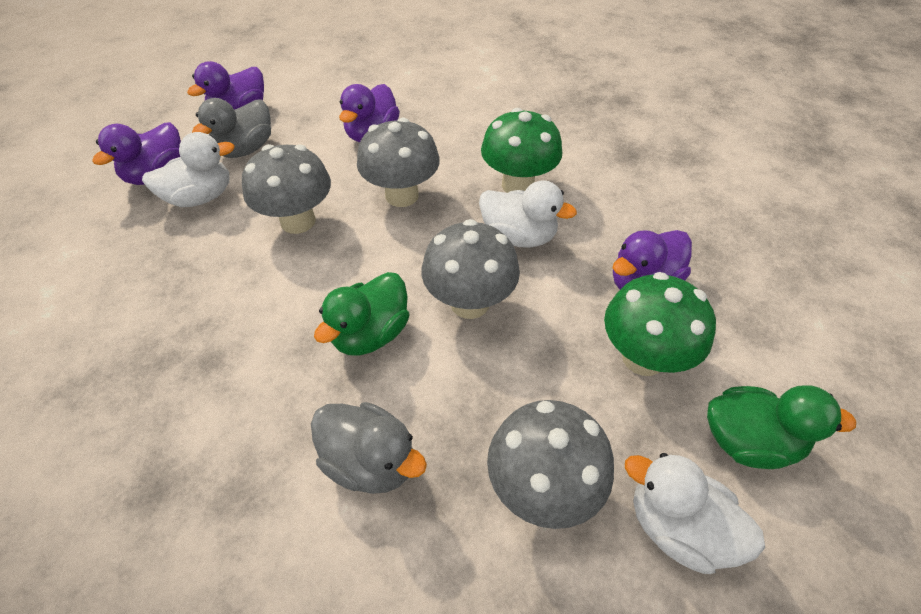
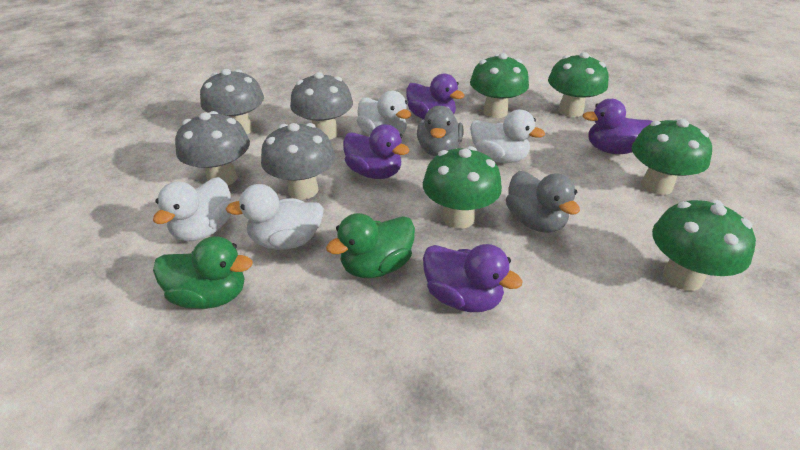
green mushroom: 2 -> 5
white duck: 3 -> 4

